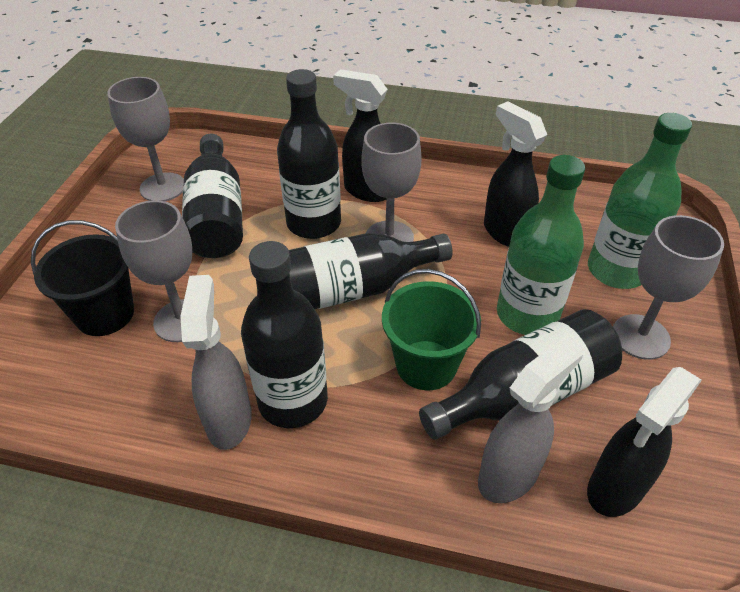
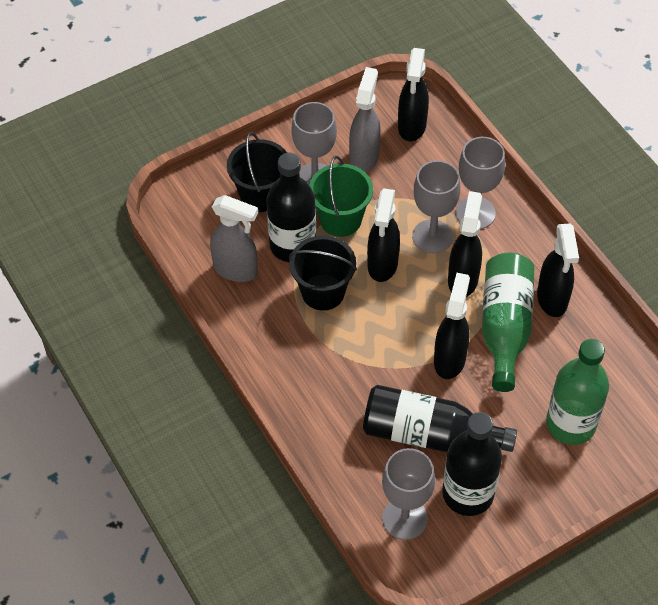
black bottle: 5 -> 3
black bucket: 1 -> 2
black spray bottle: 3 -> 5

